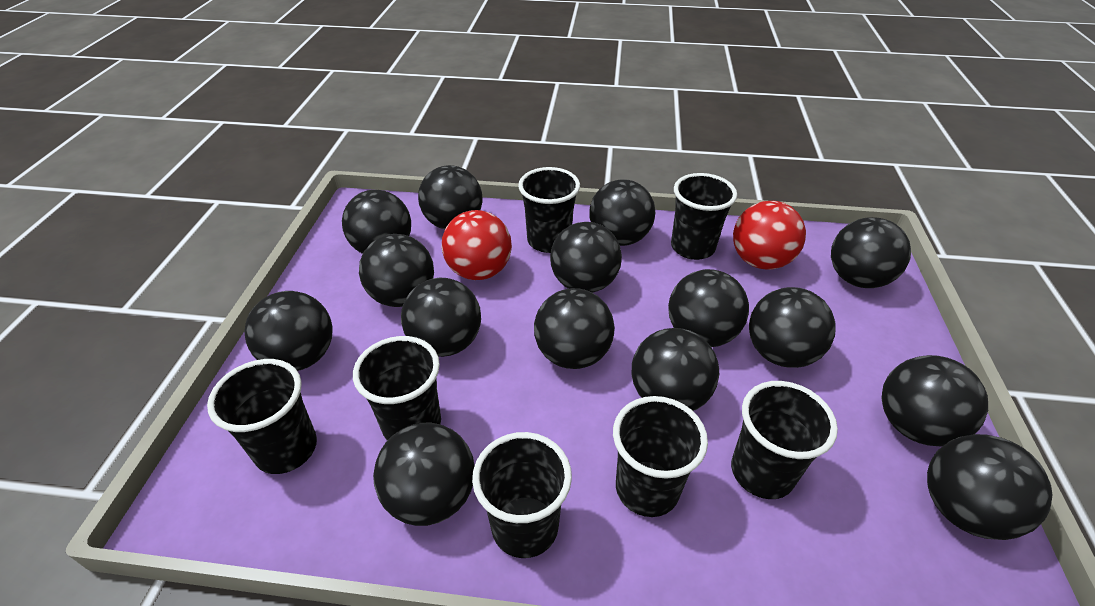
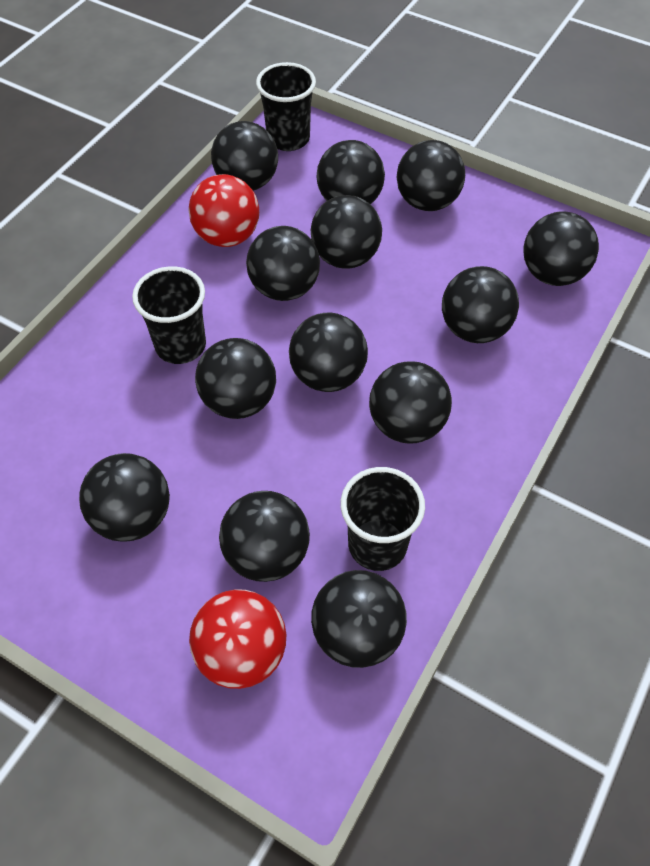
black ball: 15 -> 13
black cup: 7 -> 3

